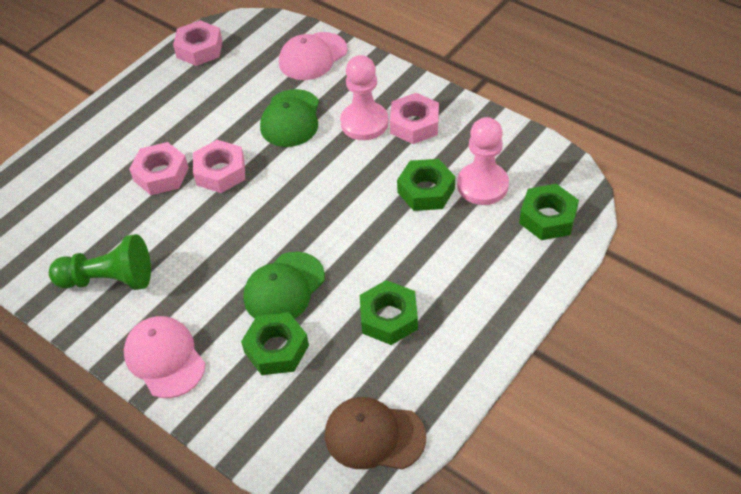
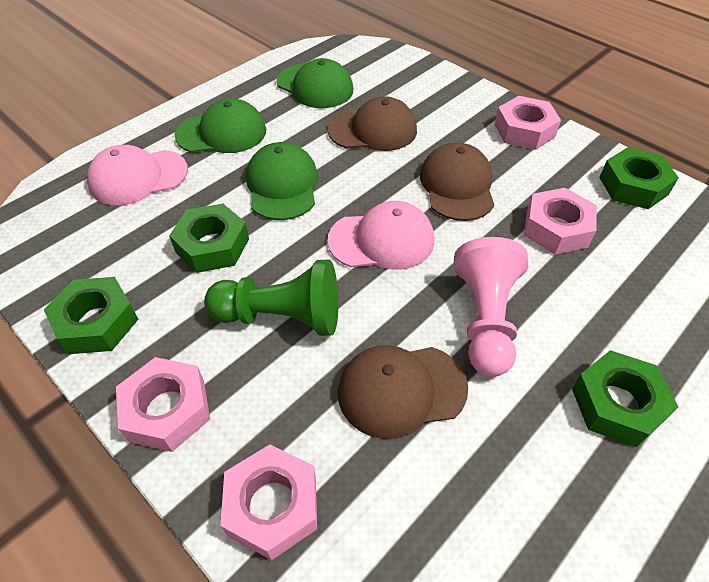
brown cap: 1 -> 3
green cap: 2 -> 3
pink pawn: 2 -> 1

